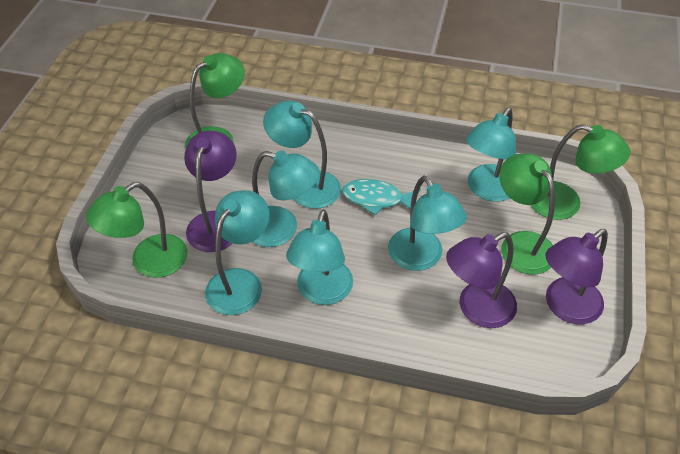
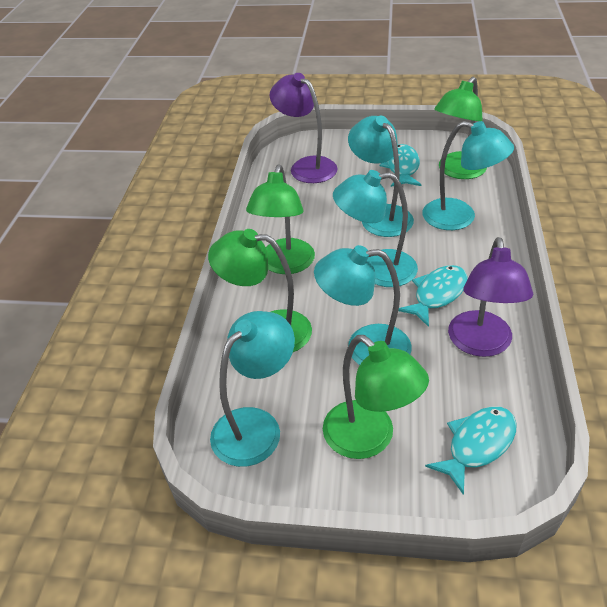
purple lamp: 3 -> 2
turquoise fish: 1 -> 3
turquoise lamp: 6 -> 5

